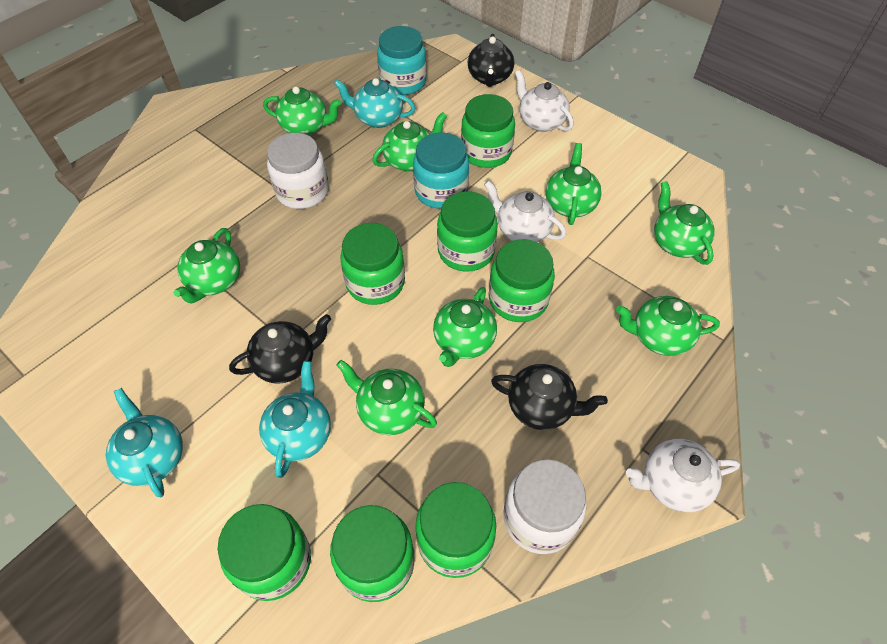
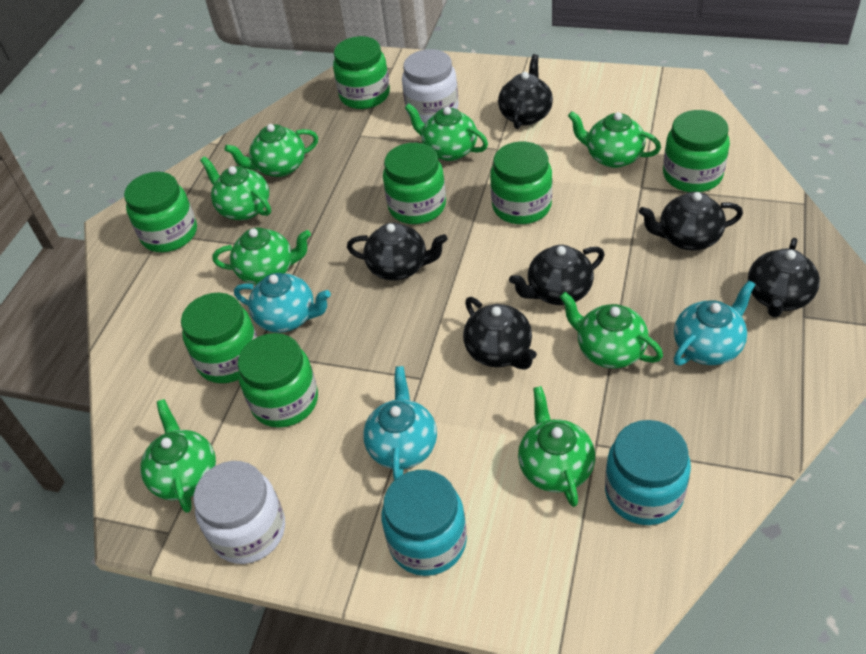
black teapot: 3 -> 6
white teapot: 3 -> 0

